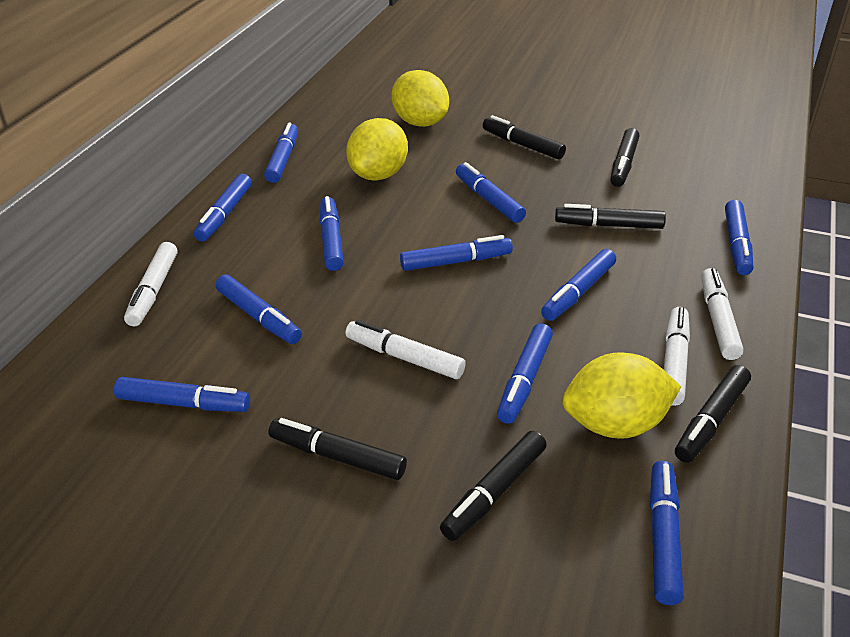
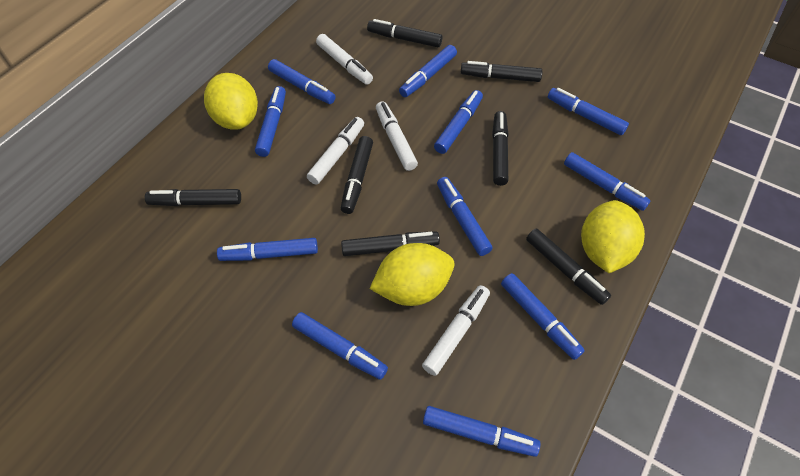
black marker: 6 -> 7

